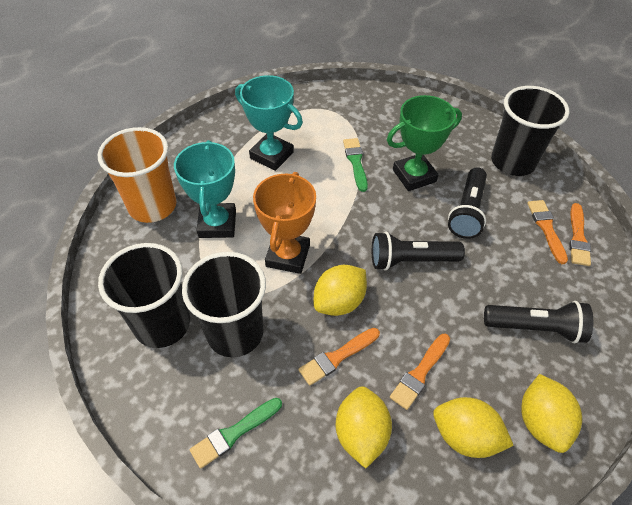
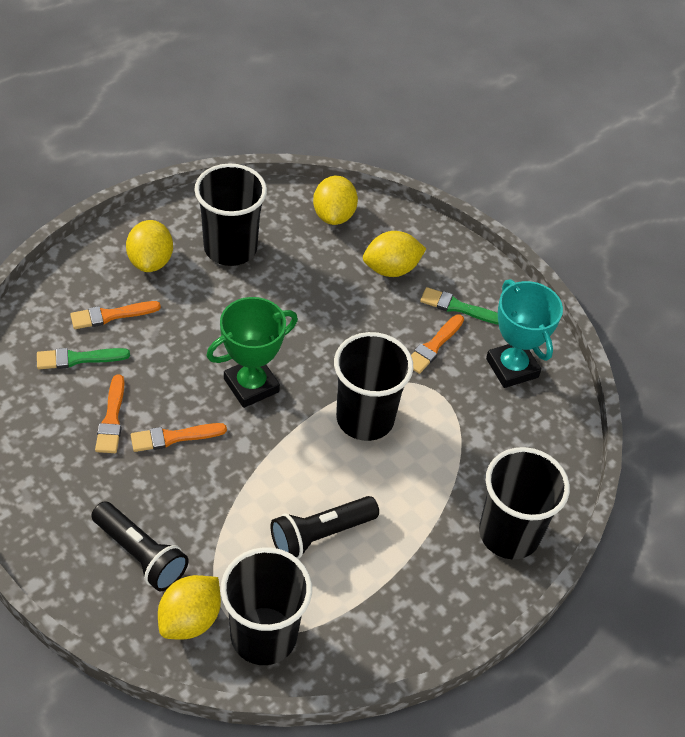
black cup: 3 -> 4
black flashlight: 3 -> 2
orange cup: 1 -> 0
orange trophy: 1 -> 0
turquoise trophy: 2 -> 1

